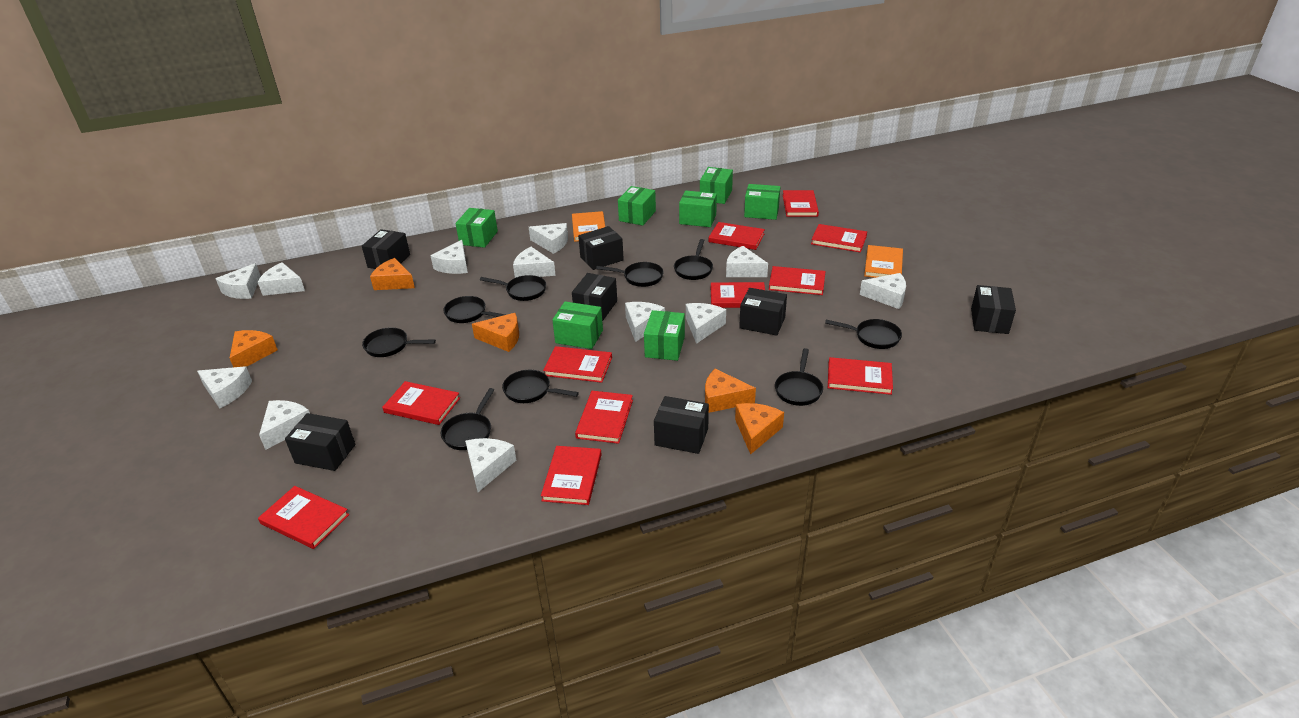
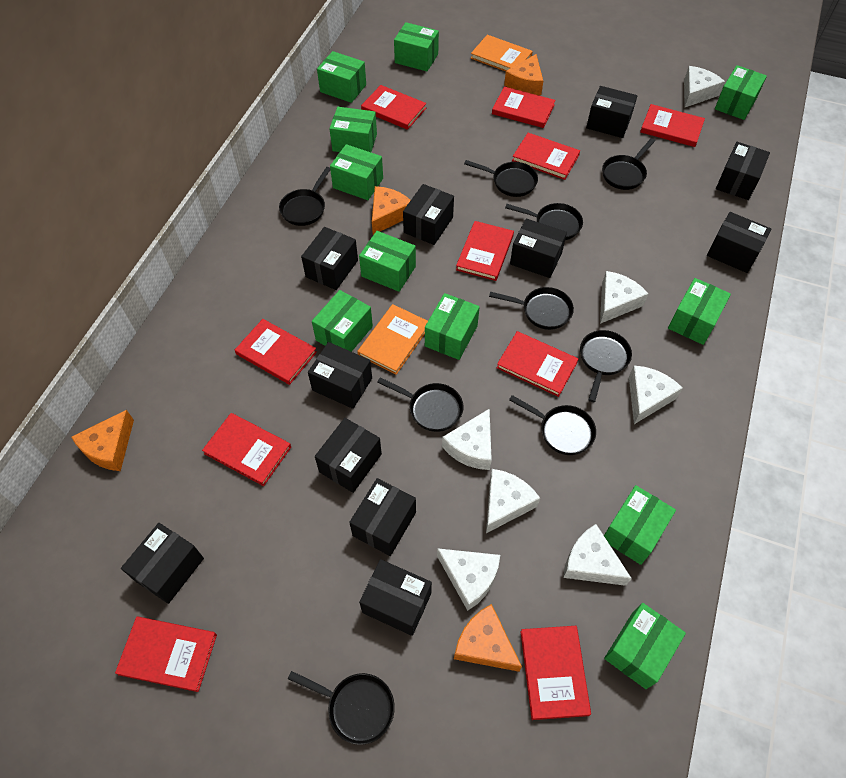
black box: 7 -> 11
green box: 7 -> 11
orange cheese: 5 -> 4
red book: 11 -> 10
white cheese: 12 -> 7

